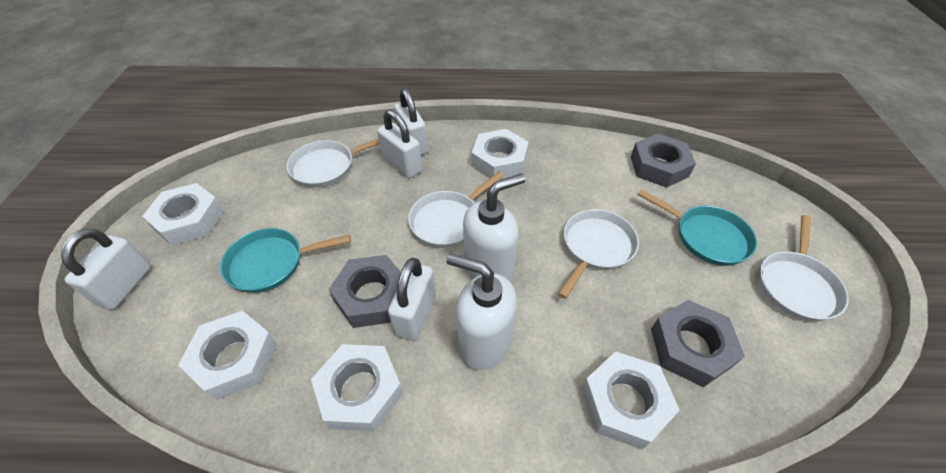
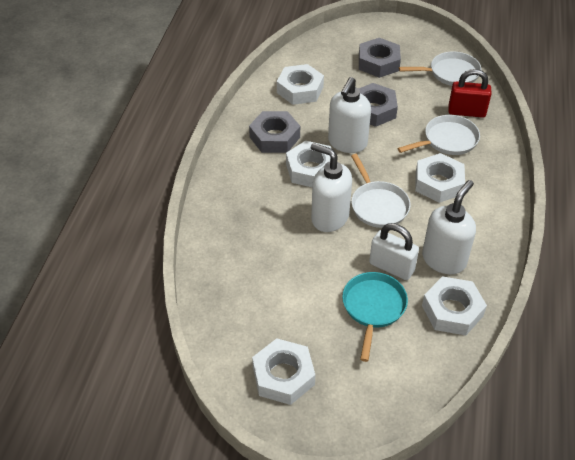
red padlock: 0 -> 1
turquoise pan: 2 -> 1
white padlock: 4 -> 1
white pan: 4 -> 3
white soap dispenser: 2 -> 3

